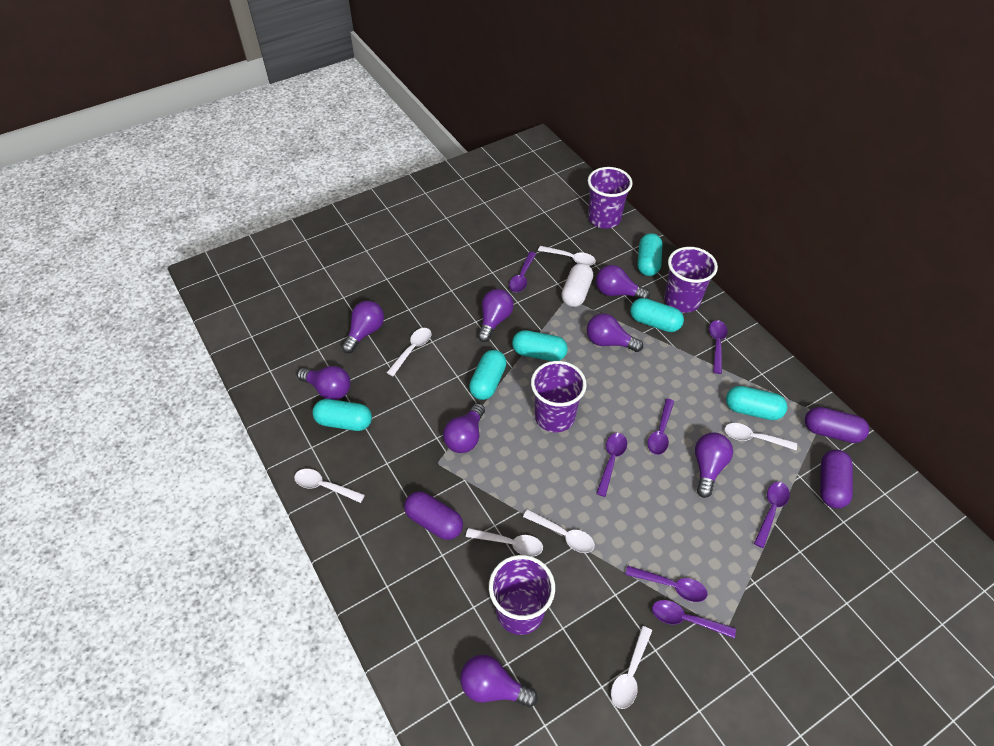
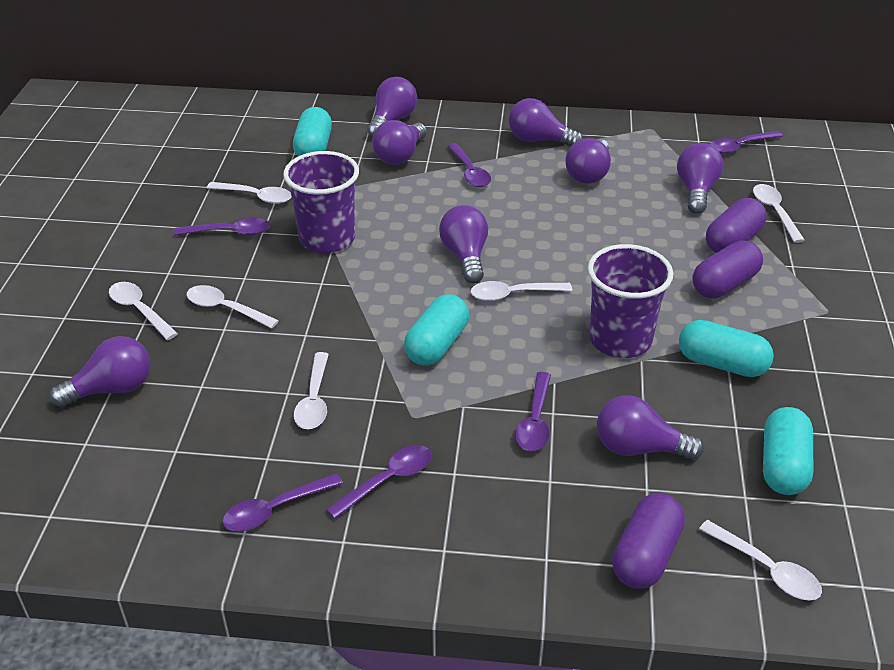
purple cup: 4 -> 2
purple spoon: 7 -> 6
turquoise capsule: 6 -> 4
white capsule: 1 -> 0

